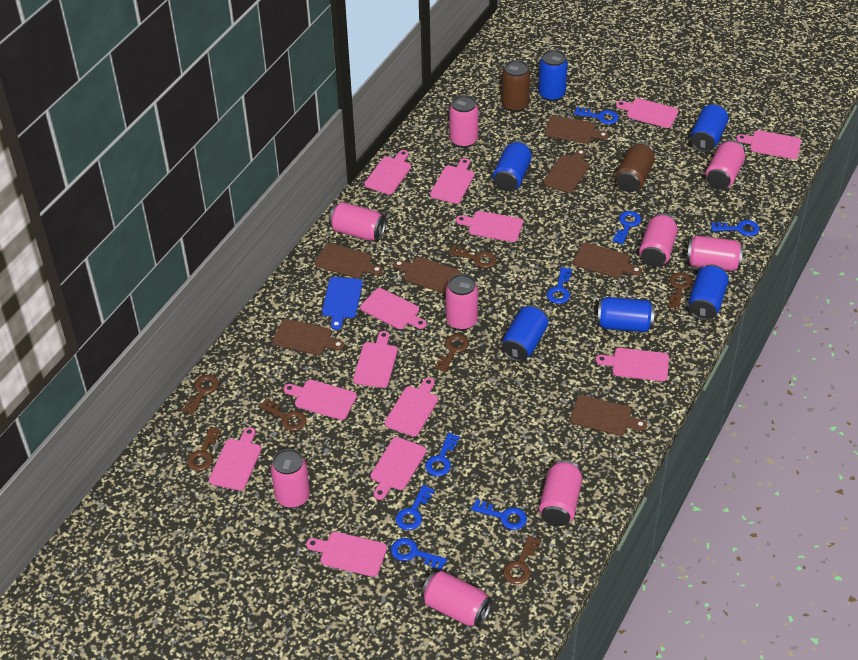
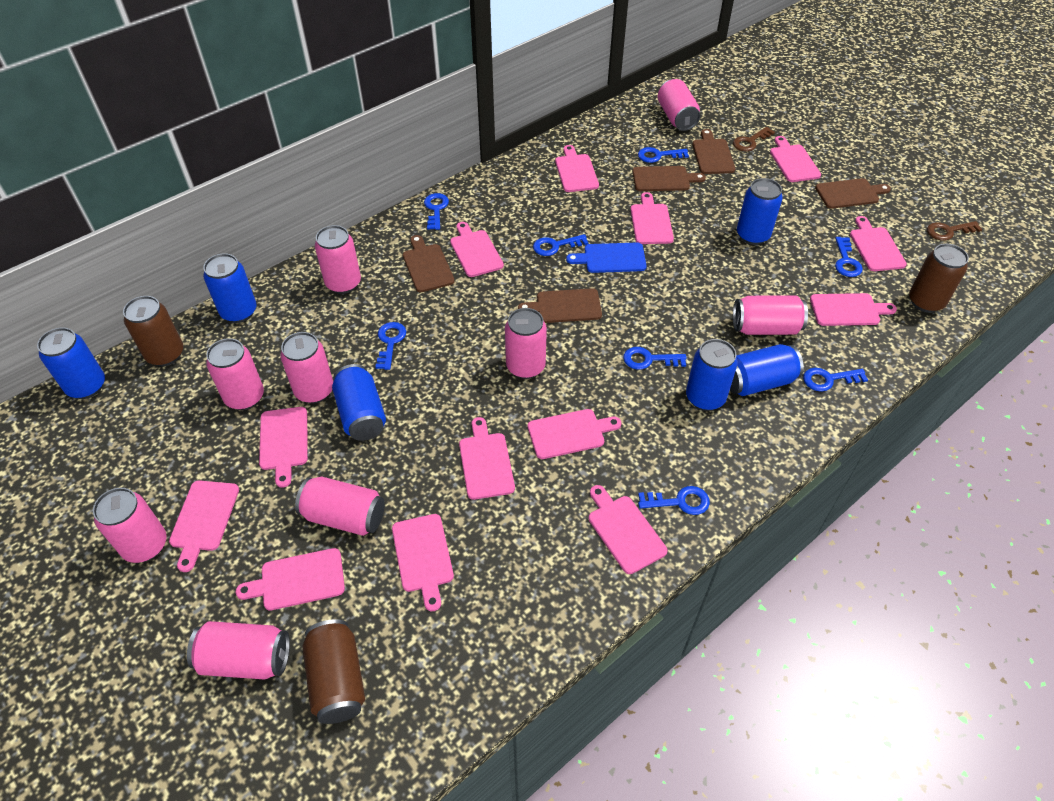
brown can: 2 -> 3
brown cutting board: 7 -> 5
brown key: 7 -> 2

